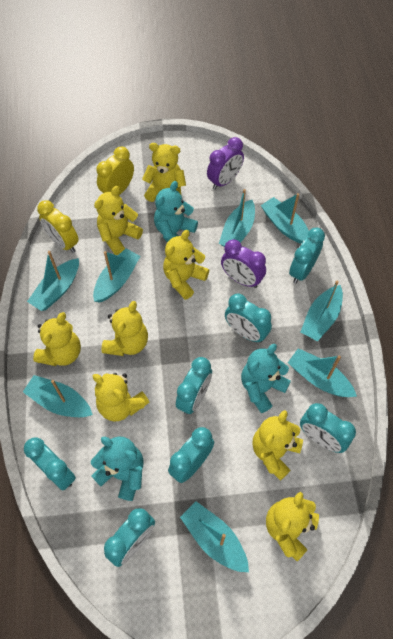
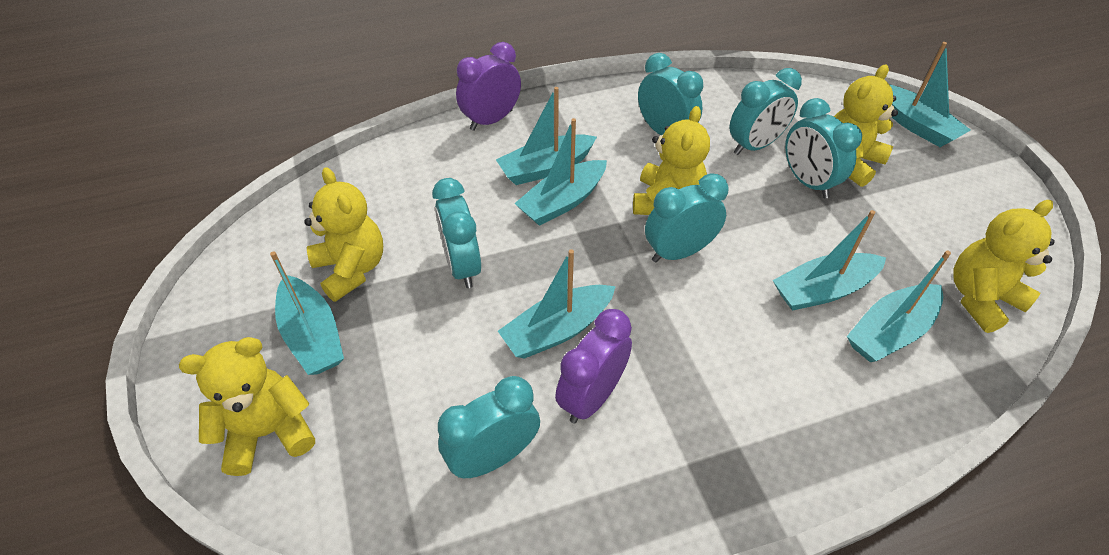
turquoise boat: 8 -> 7
turquoise clock: 7 -> 6
turquoise teddy bear: 3 -> 0
yellow clock: 2 -> 0
yellow teddy bear: 8 -> 5

